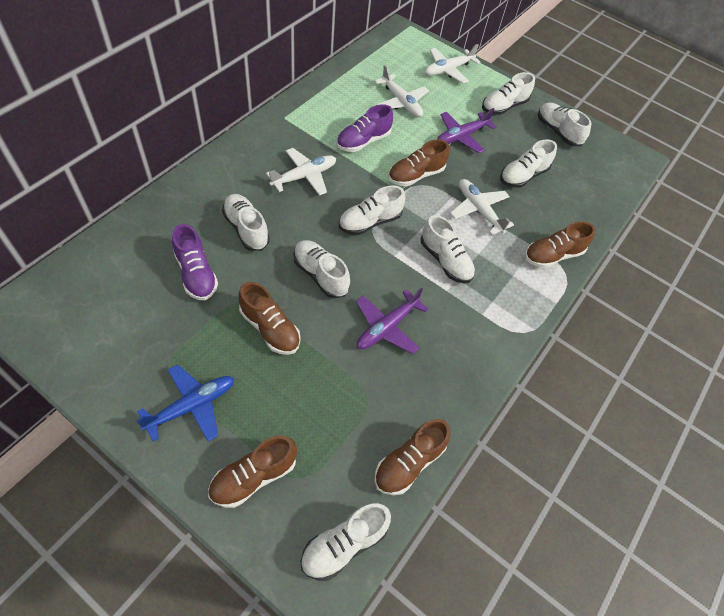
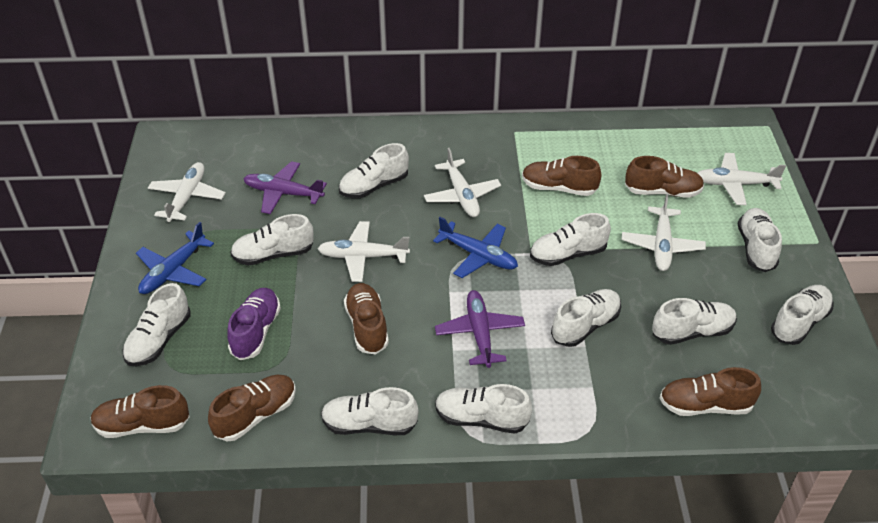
blue plane: 1 -> 2
brown shoe: 5 -> 6
purple shoe: 2 -> 1
white plane: 4 -> 5
white shoe: 8 -> 10

